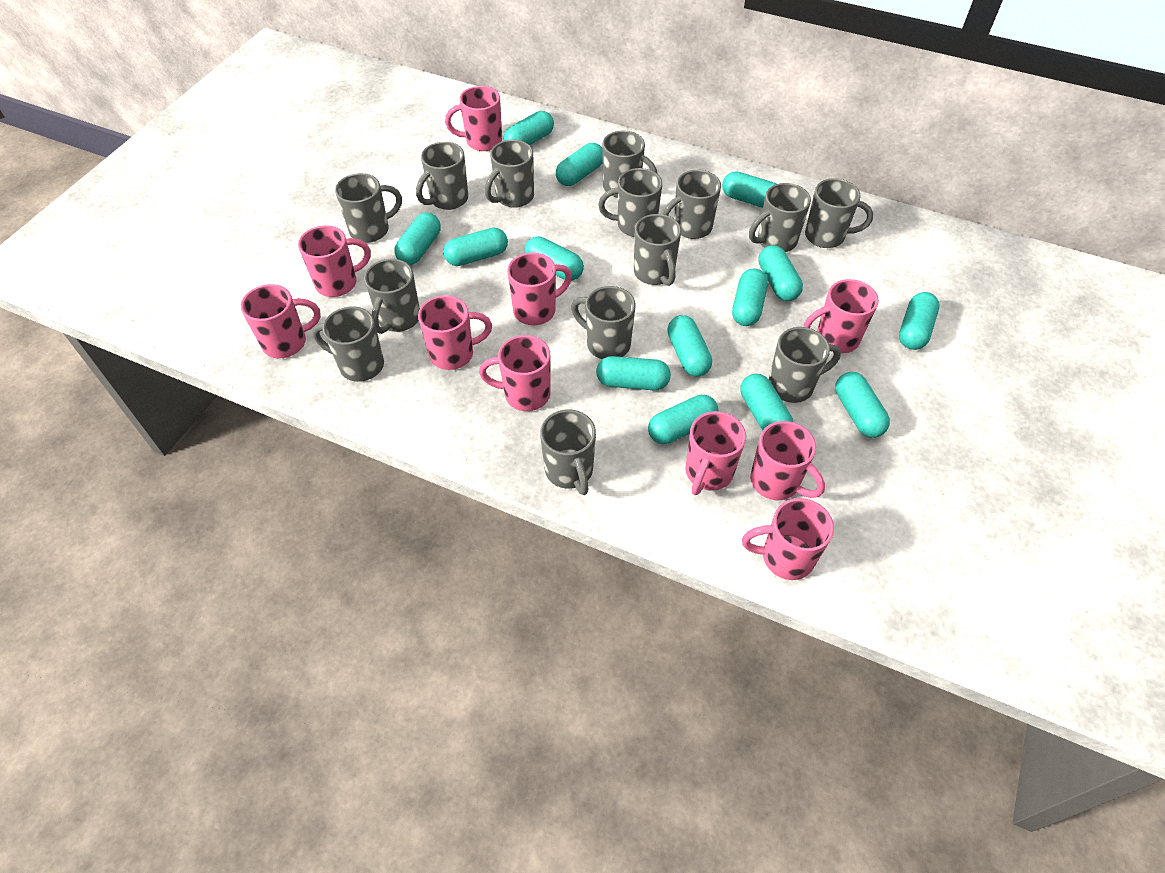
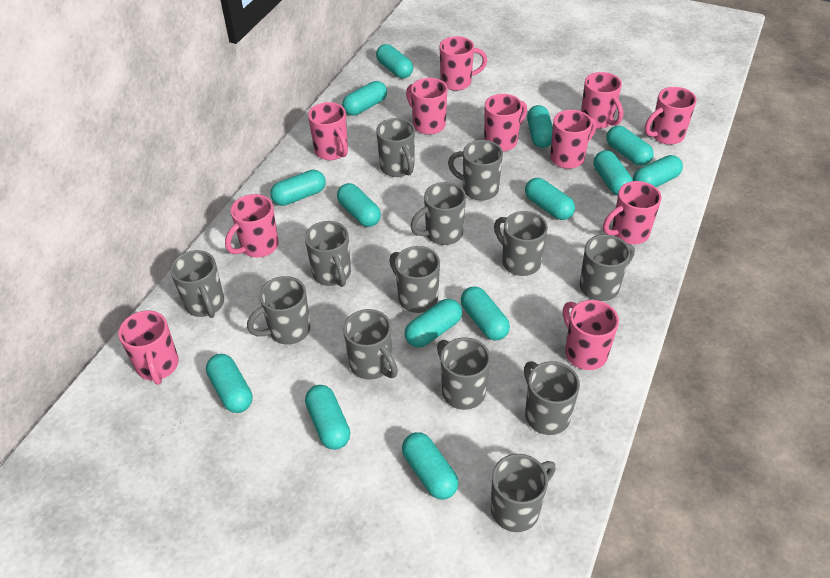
grey mug: 14 -> 13
pink mug: 10 -> 11

